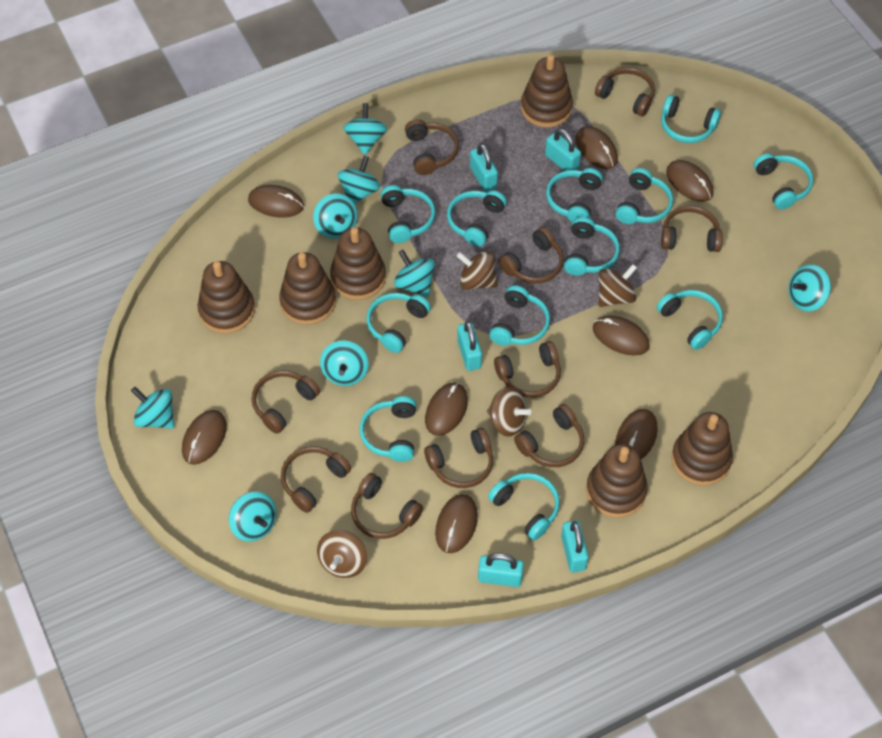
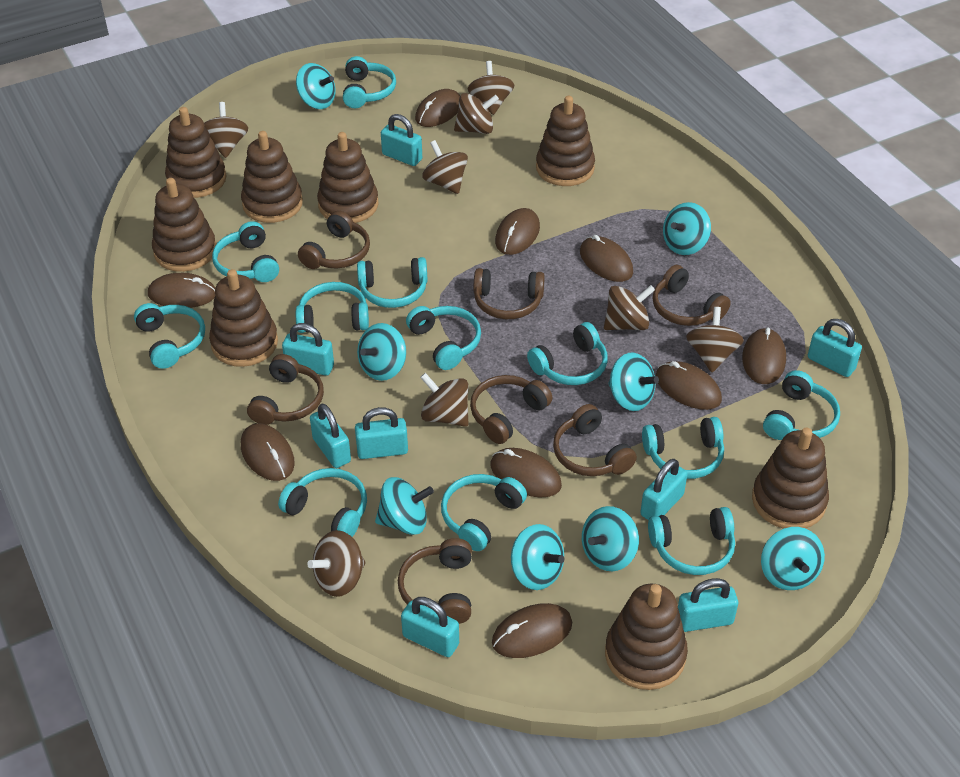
brown headphones: 10 -> 7
brown mouse: 8 -> 9
brown spinning top: 4 -> 8
brown stacking toy: 6 -> 8
turquoise padlock: 5 -> 8

